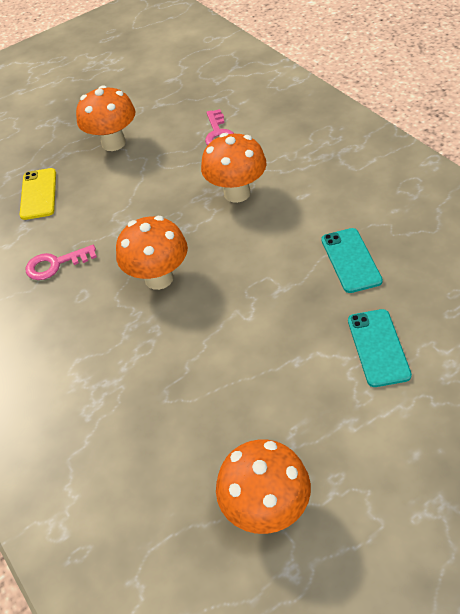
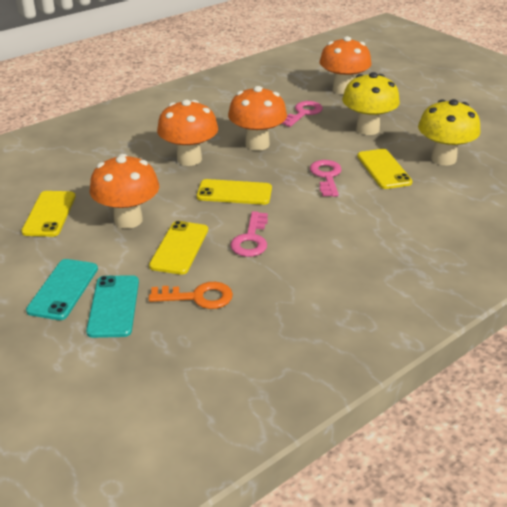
orange key: 0 -> 1
pink key: 2 -> 3
yellow mushroom: 0 -> 2
yellow phone: 1 -> 4

